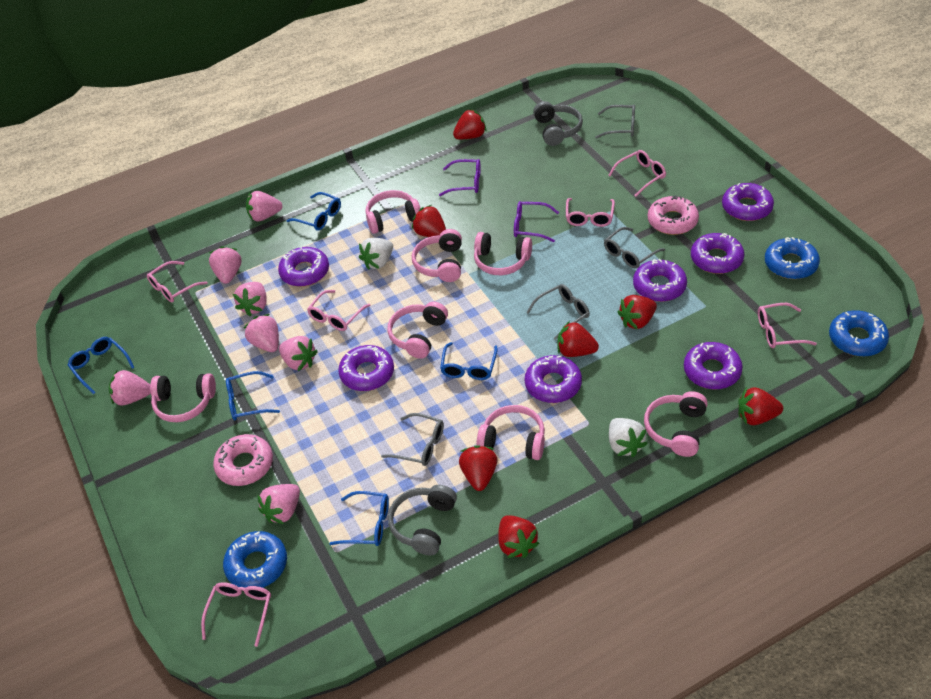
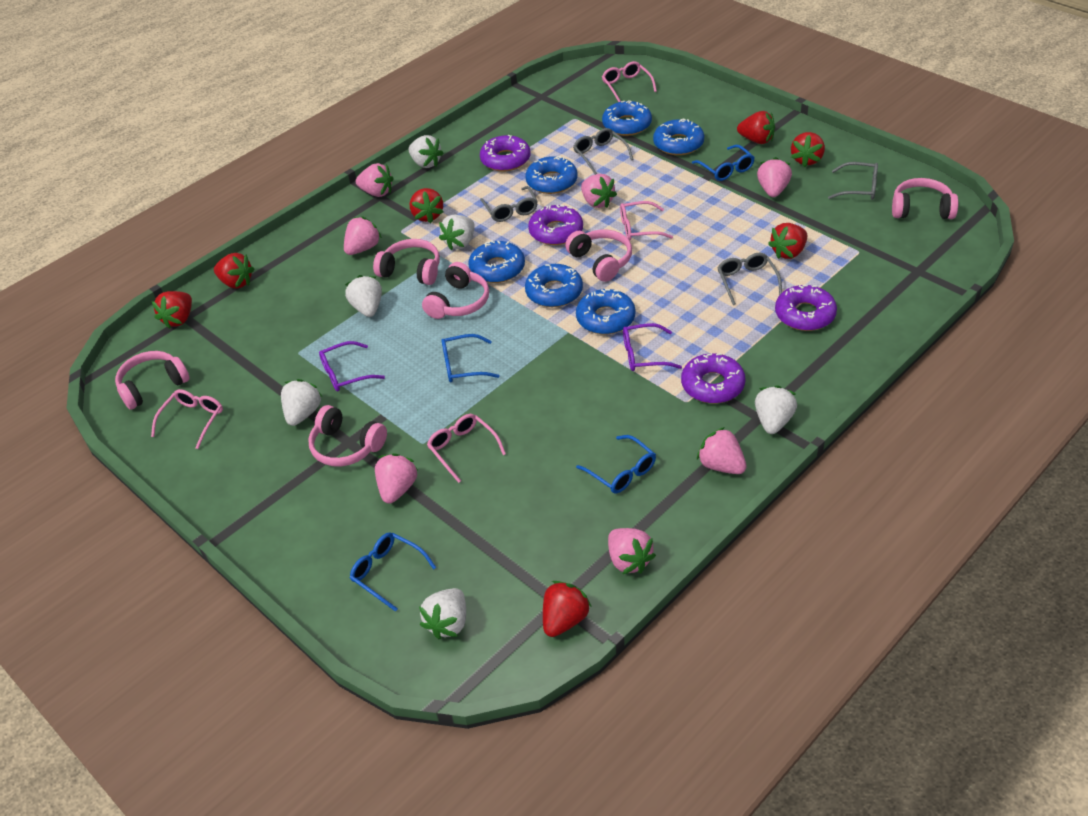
blue donut: 3 -> 6
blue glasses: 5 -> 4
grey headphones: 2 -> 0
pink donut: 2 -> 0
pink glasses: 6 -> 4
pink headphones: 7 -> 6
purple donut: 7 -> 4
white strawberry: 2 -> 6

